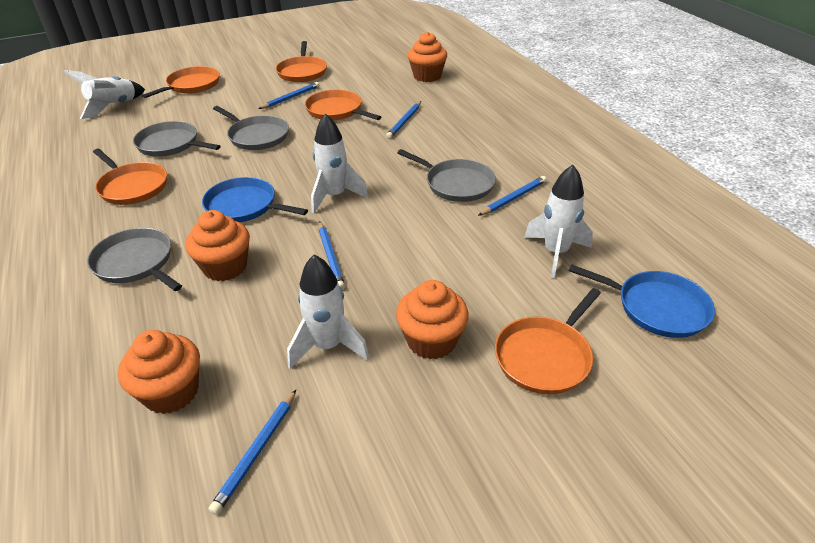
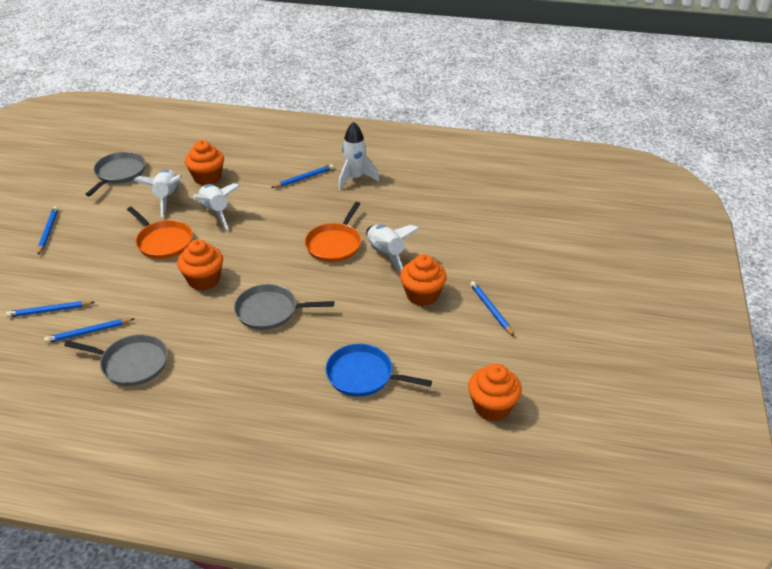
blue pan: 2 -> 1
grey pan: 4 -> 3
orange pan: 5 -> 2

